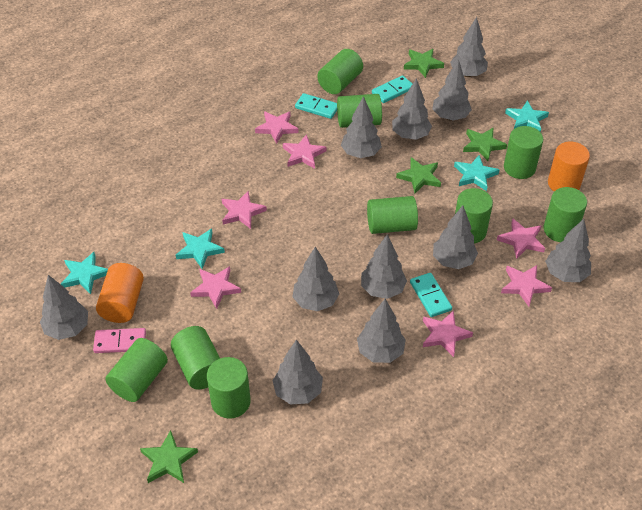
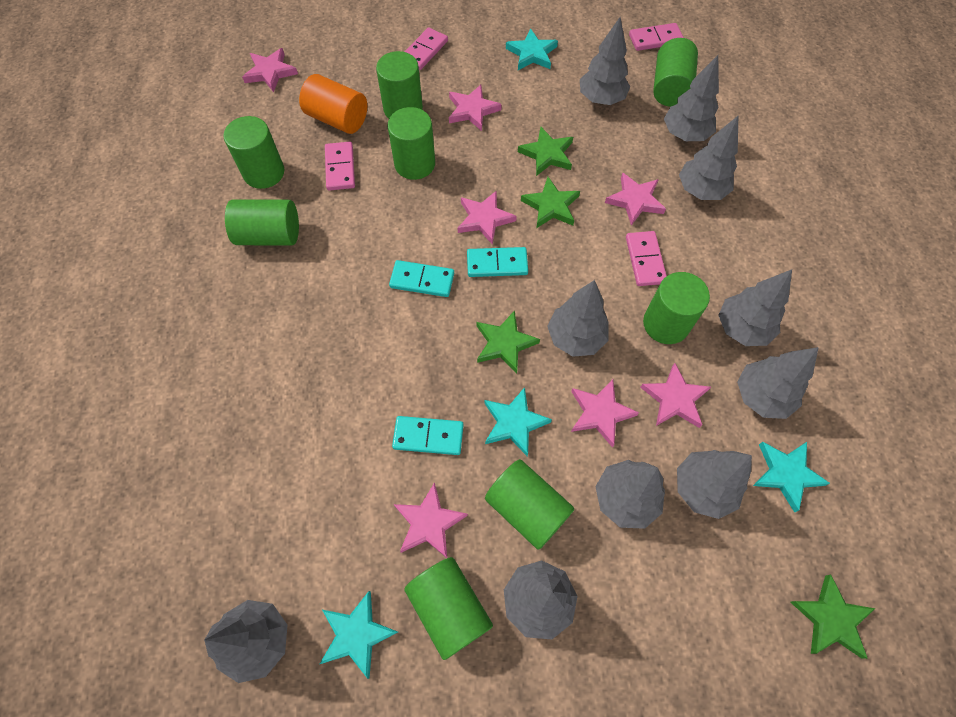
green cylinder: 9 -> 8
grey tree: 11 -> 10
orange cylinder: 2 -> 1
pink domino: 1 -> 4

